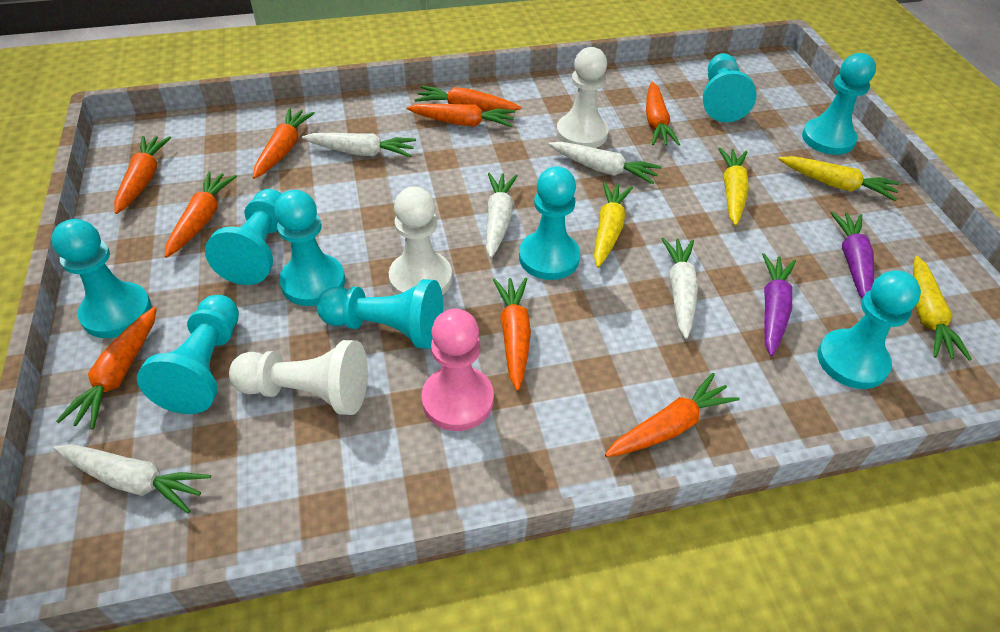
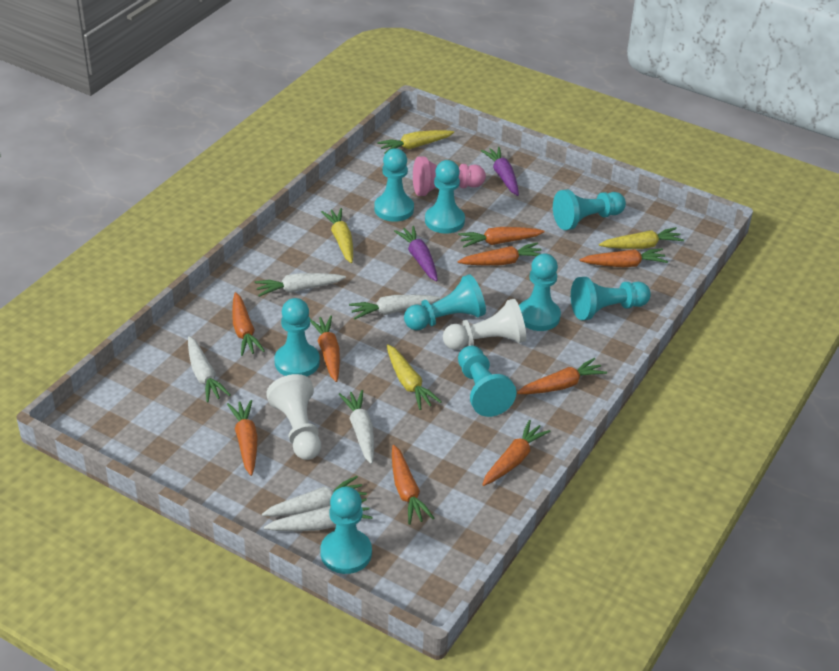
white carrot: 5 -> 6
white pawn: 3 -> 2

